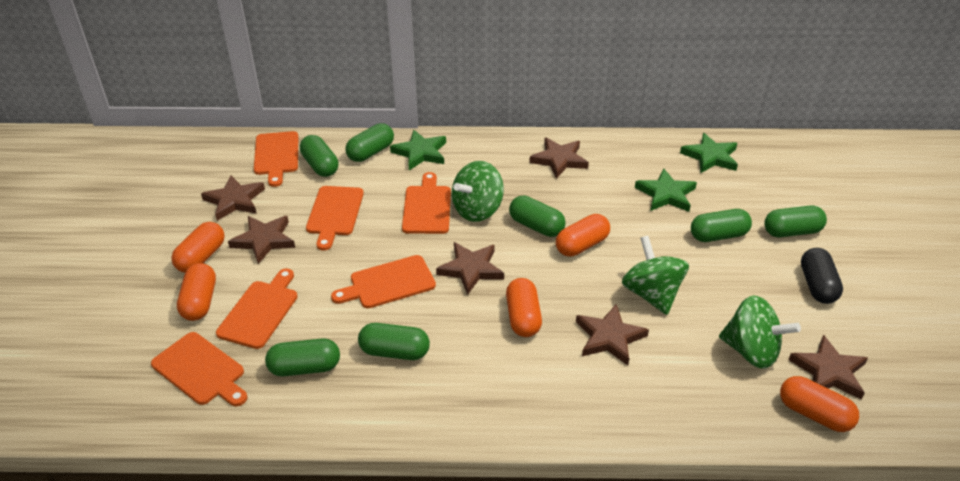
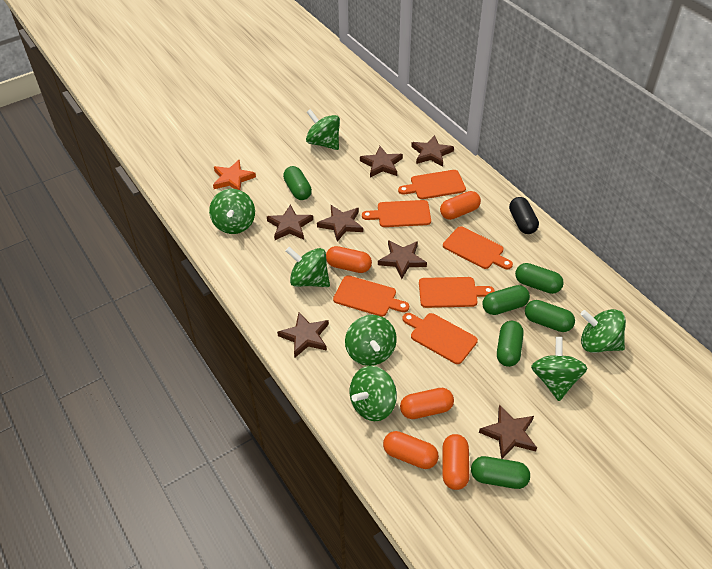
brown star: 6 -> 7
green capsule: 7 -> 6
green spinning top: 3 -> 7
green star: 3 -> 0
orange star: 0 -> 1

